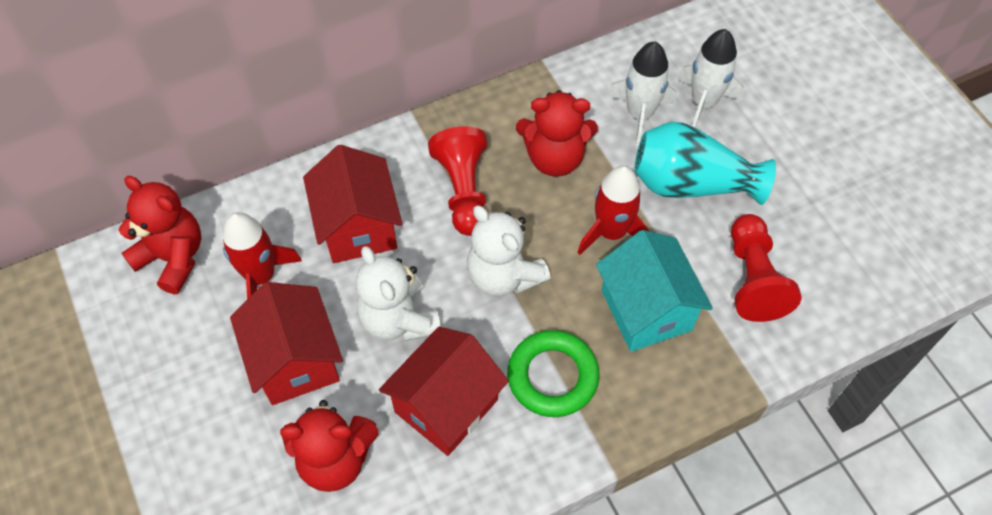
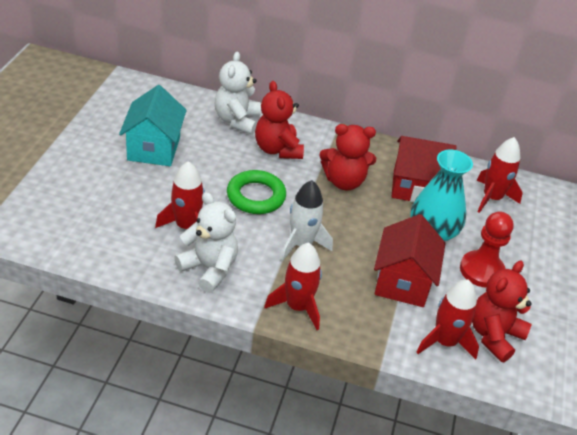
red house: 3 -> 2
red pawn: 2 -> 1
red rocket: 2 -> 4
white rocket: 2 -> 1

